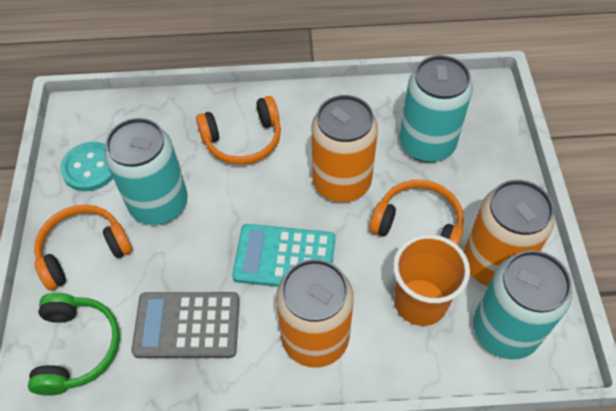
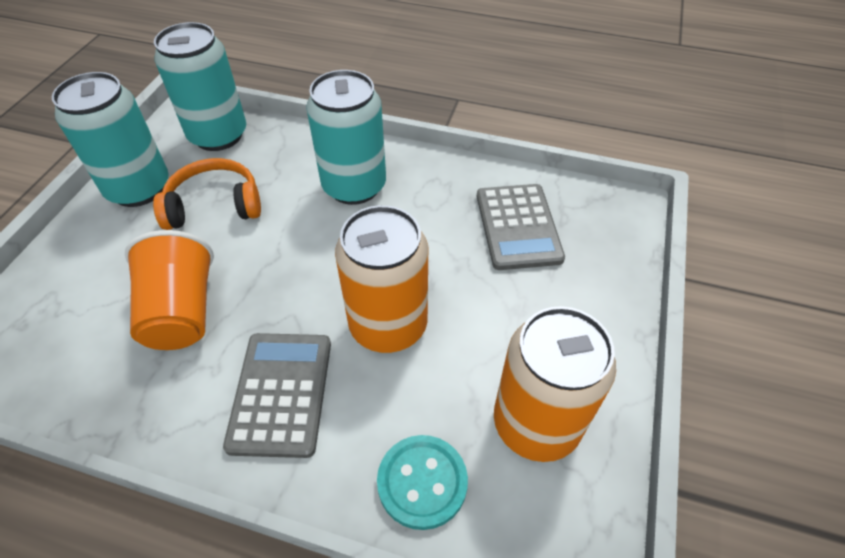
green headphones: 1 -> 0
grey calculator: 1 -> 2
orange can: 3 -> 2
orange headphones: 3 -> 1
turquoise calculator: 1 -> 0

